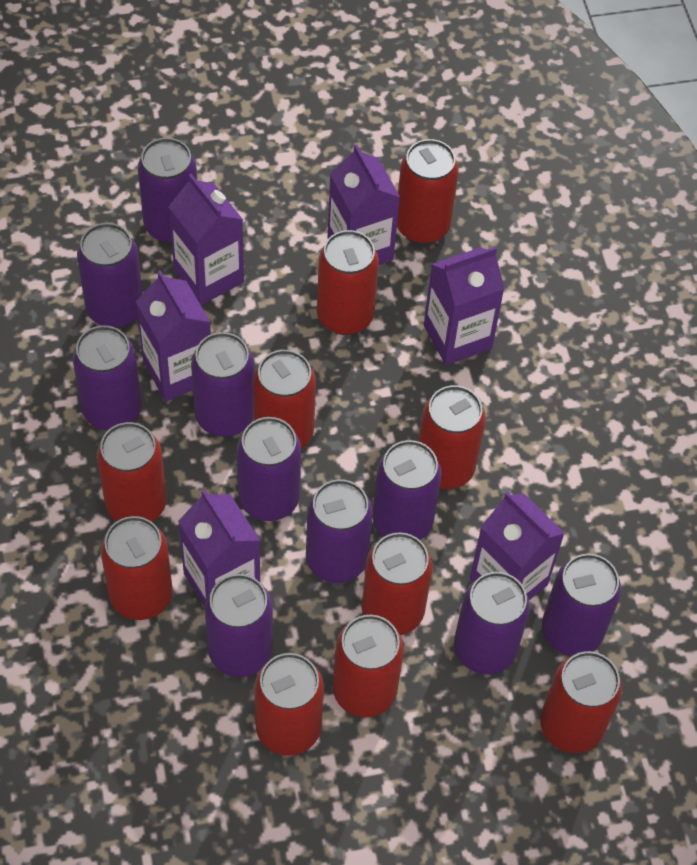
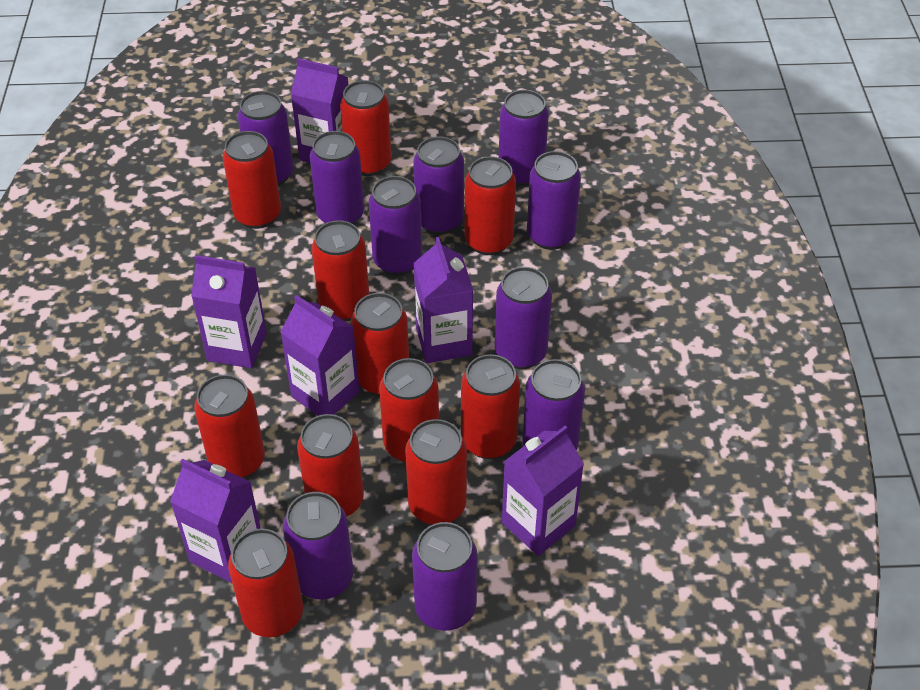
red can: 10 -> 11

